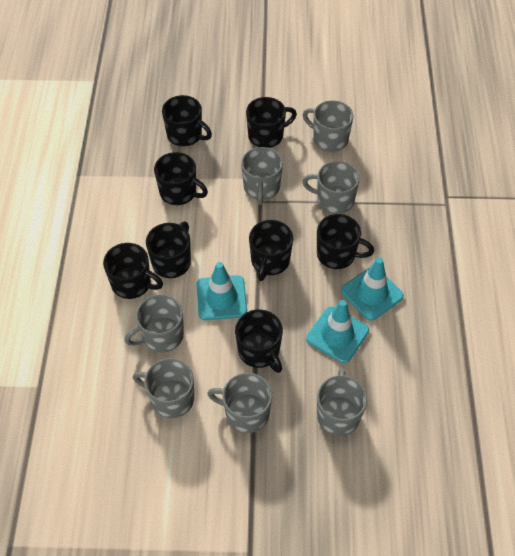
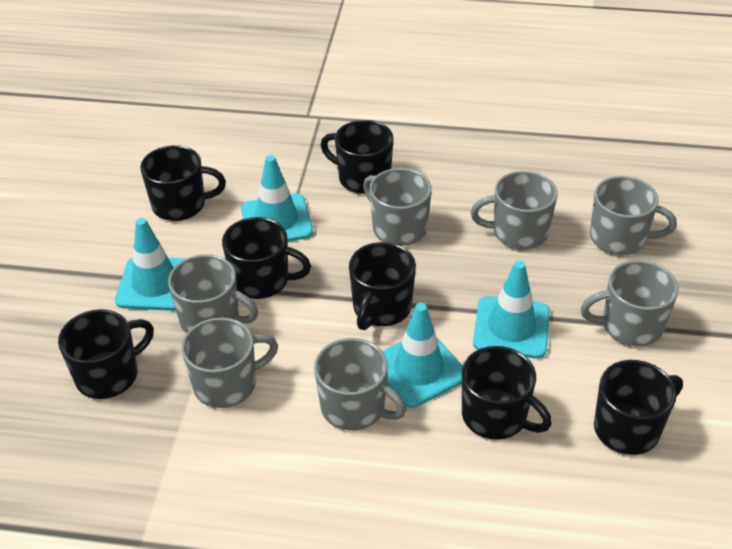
black mug: 8 -> 7
turquoise traffic cone: 3 -> 4

